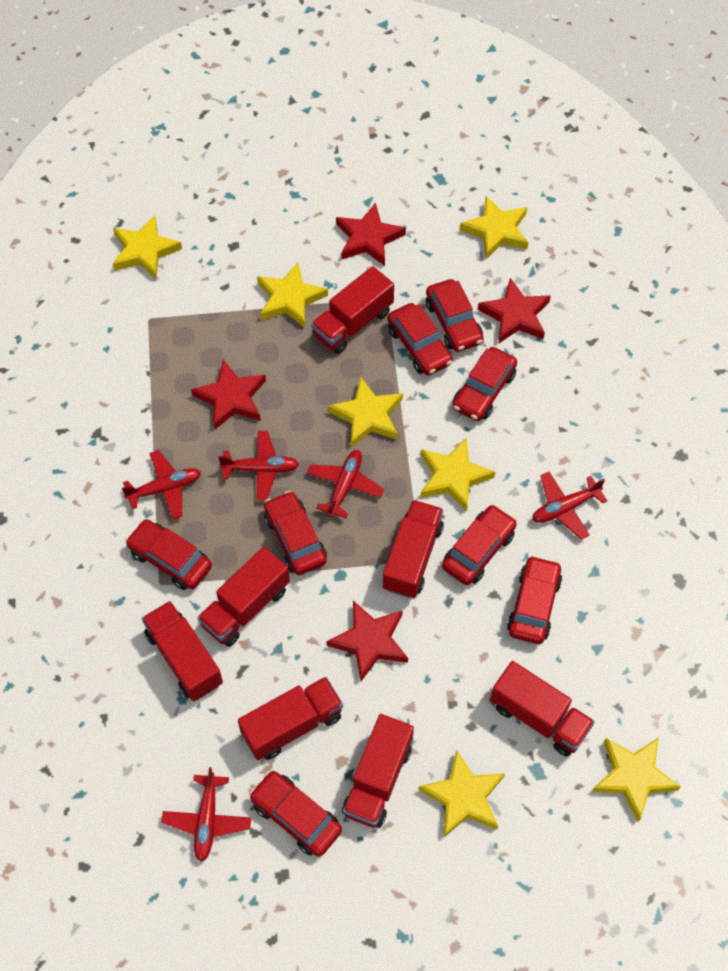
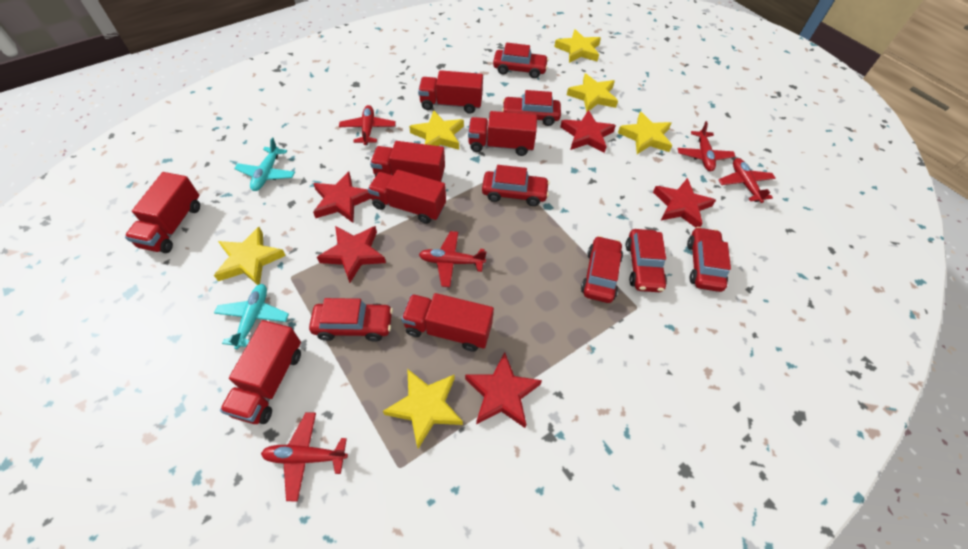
red car: 8 -> 7
red star: 4 -> 5
turquoise plane: 0 -> 2
yellow star: 7 -> 6

